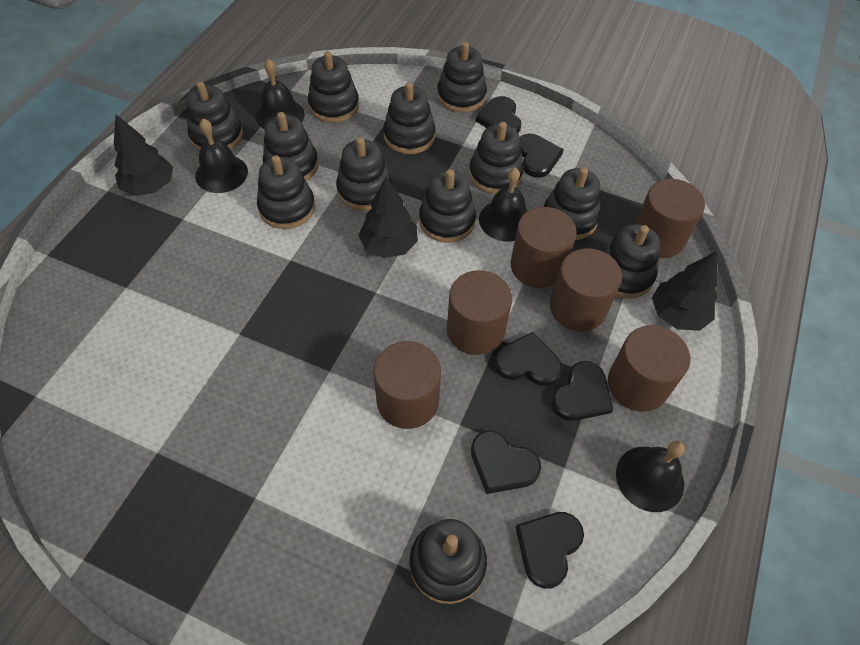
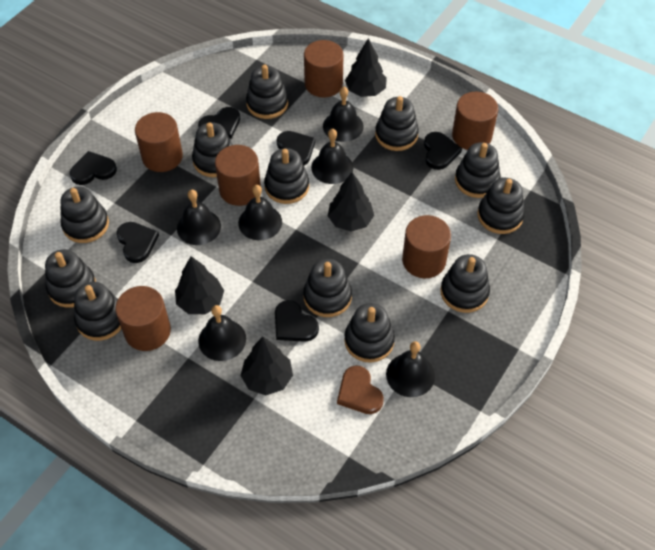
black bell: 4 -> 6
black tree: 3 -> 4
brown heart: 0 -> 1

